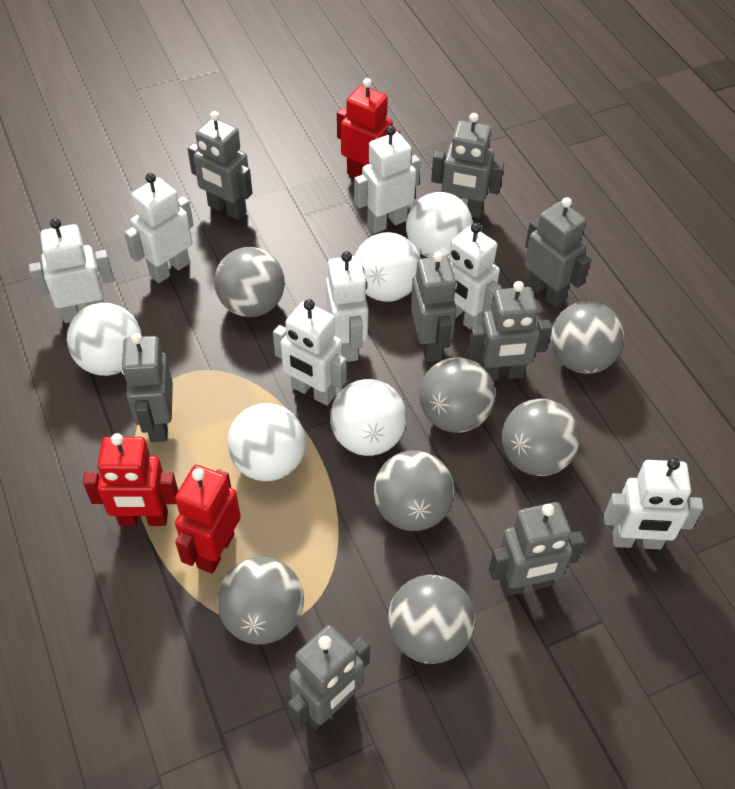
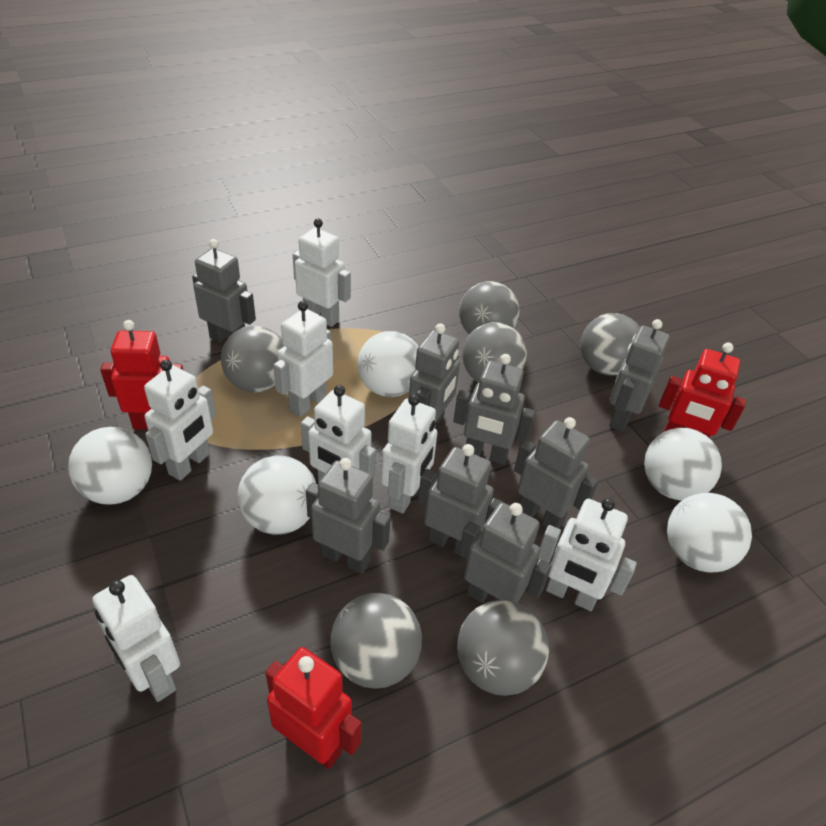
grey ball: 7 -> 6

